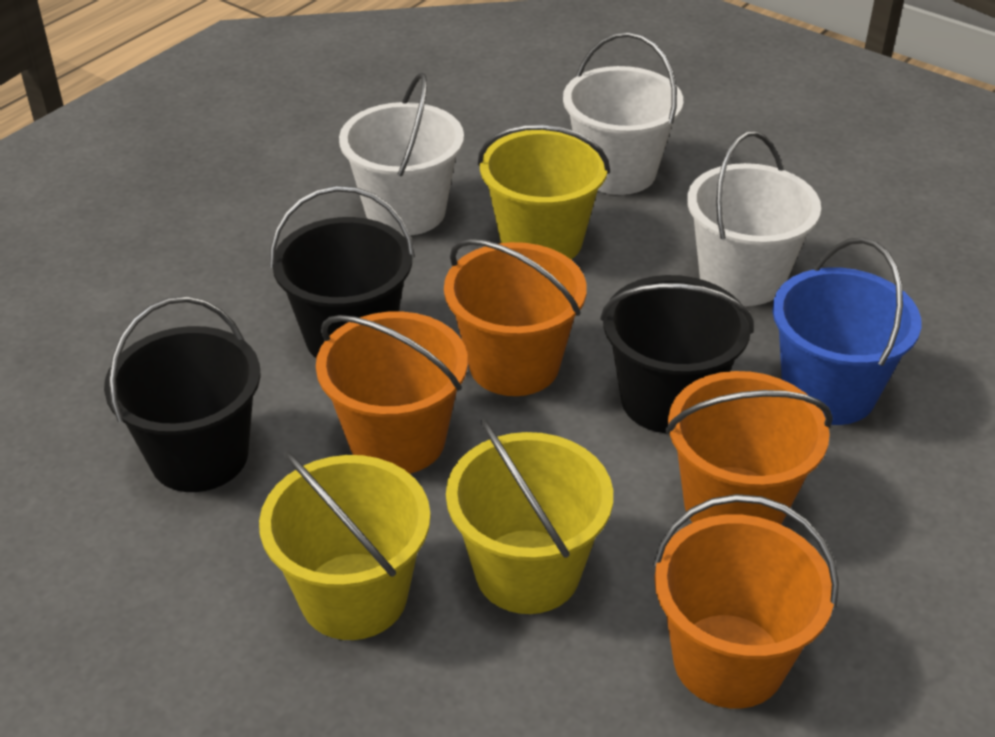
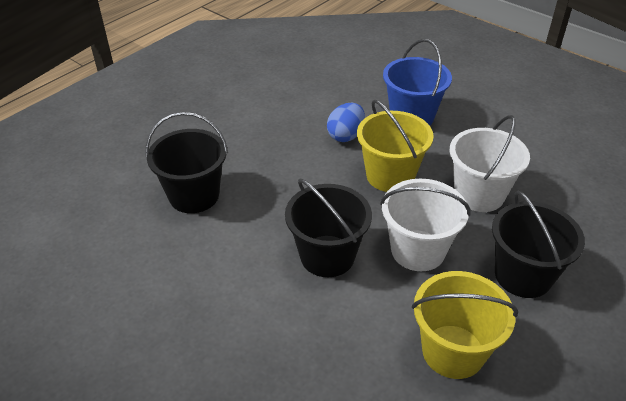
blue egg: 0 -> 1
orange bucket: 4 -> 0
white bucket: 3 -> 2
yellow bucket: 3 -> 2

